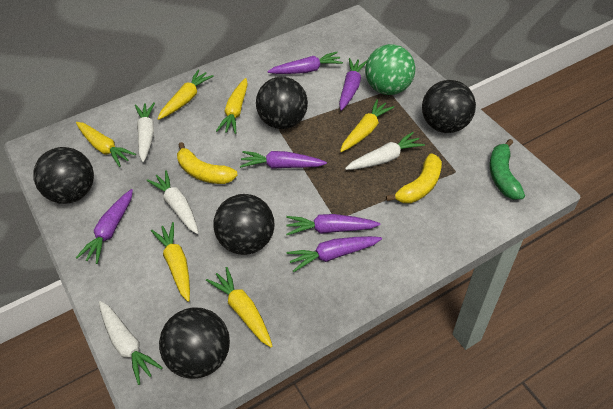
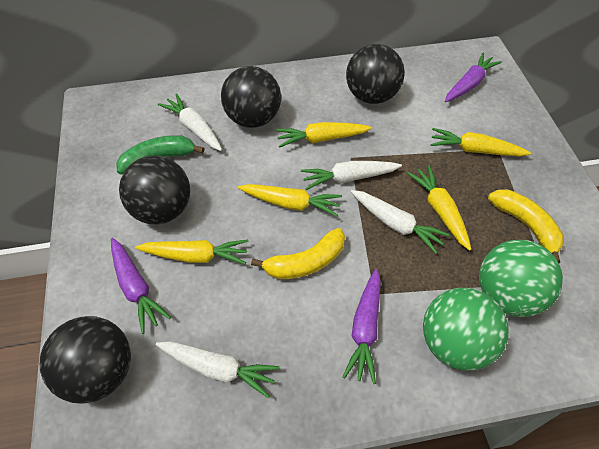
black ball: 5 -> 4
green ball: 1 -> 2
purple carrot: 6 -> 3
yellow carrot: 6 -> 5

